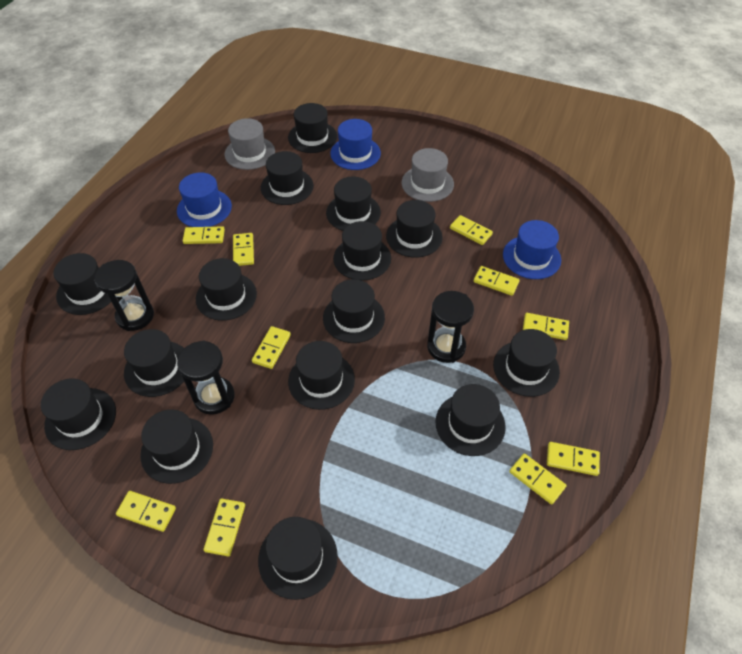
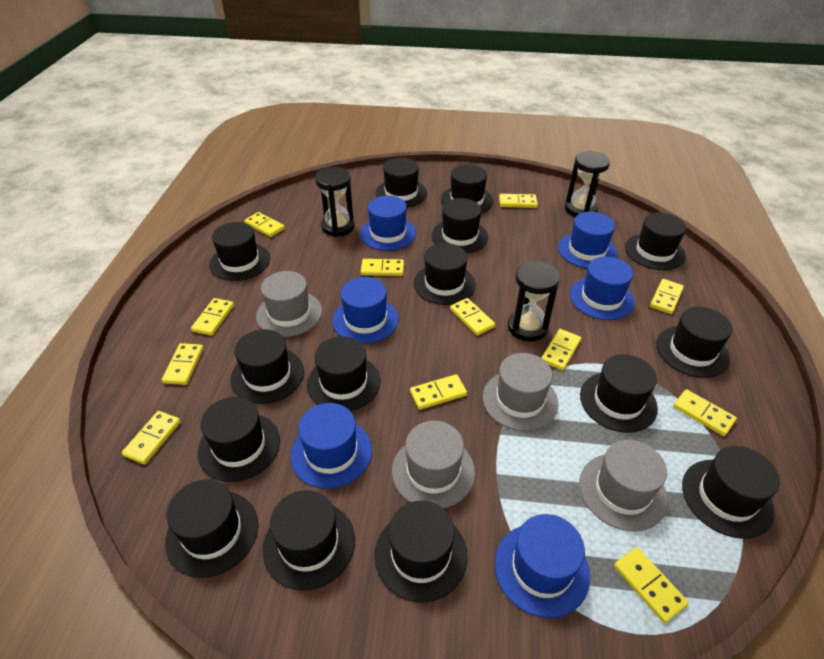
blue hat: 3 -> 6
grey hat: 2 -> 4
yellow domino: 10 -> 12

